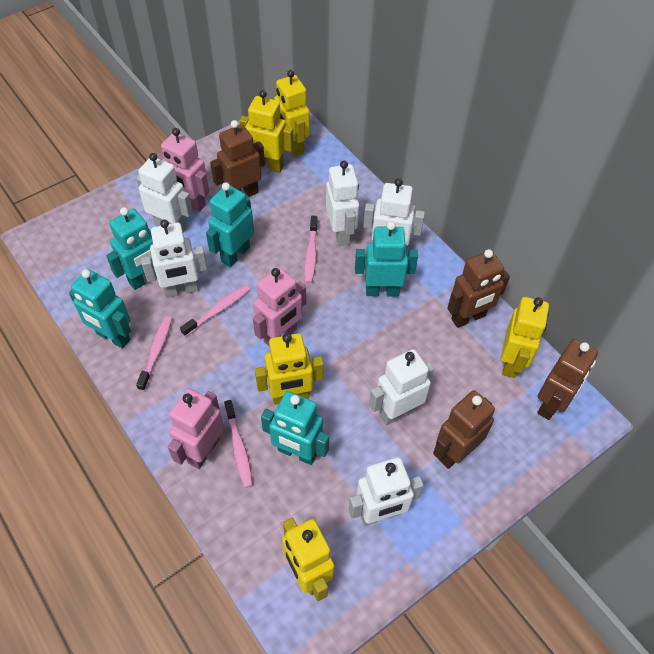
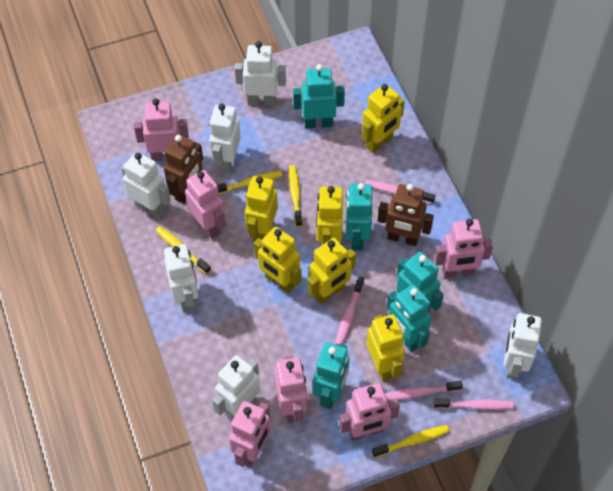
brown robot: 4 -> 2
pink robot: 3 -> 6
yellow robot: 5 -> 6
yellow toothbrush: 0 -> 4

